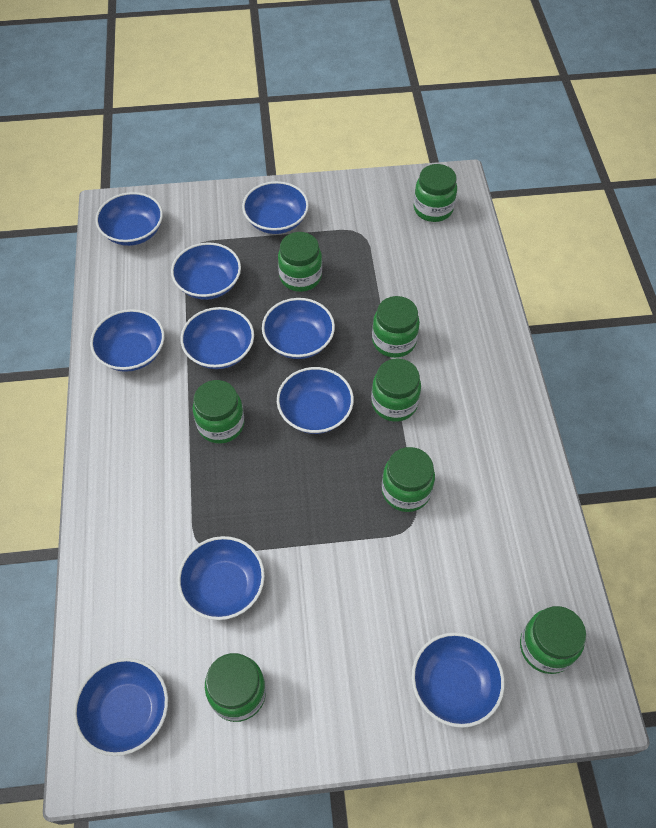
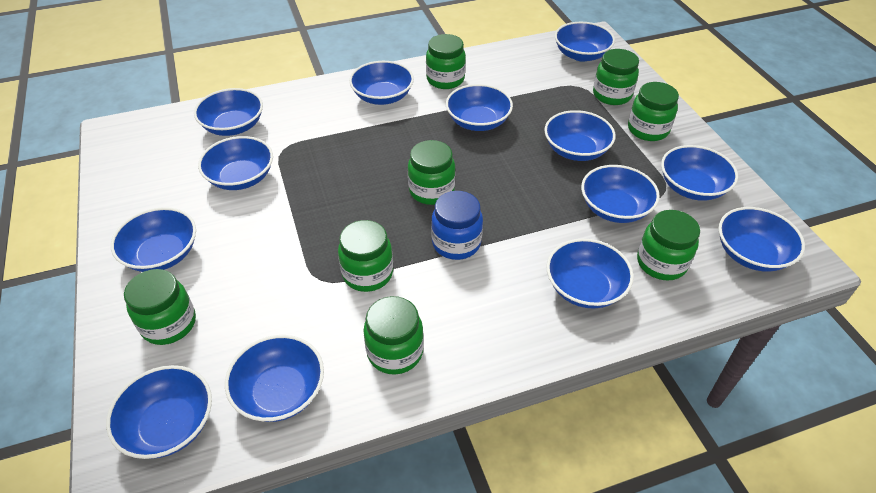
blue bowl: 10 -> 13
blue jar: 0 -> 1

